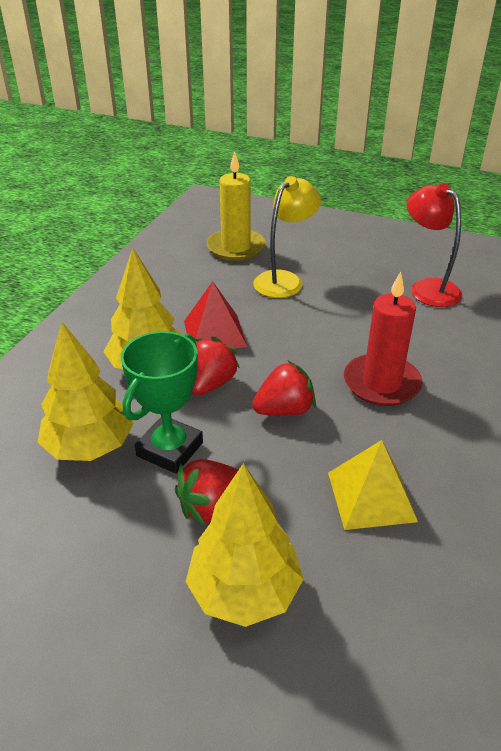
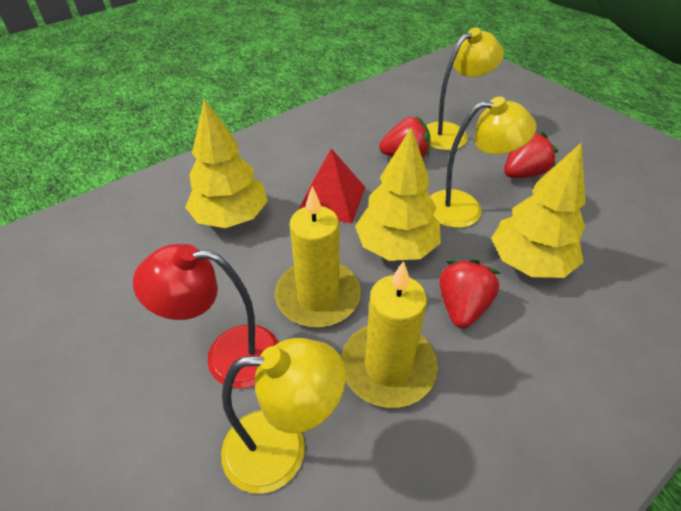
green trophy: 1 -> 0
red candle: 1 -> 0
yellow candle: 1 -> 2
yellow lamp: 1 -> 3
yellow pyramid: 1 -> 0

